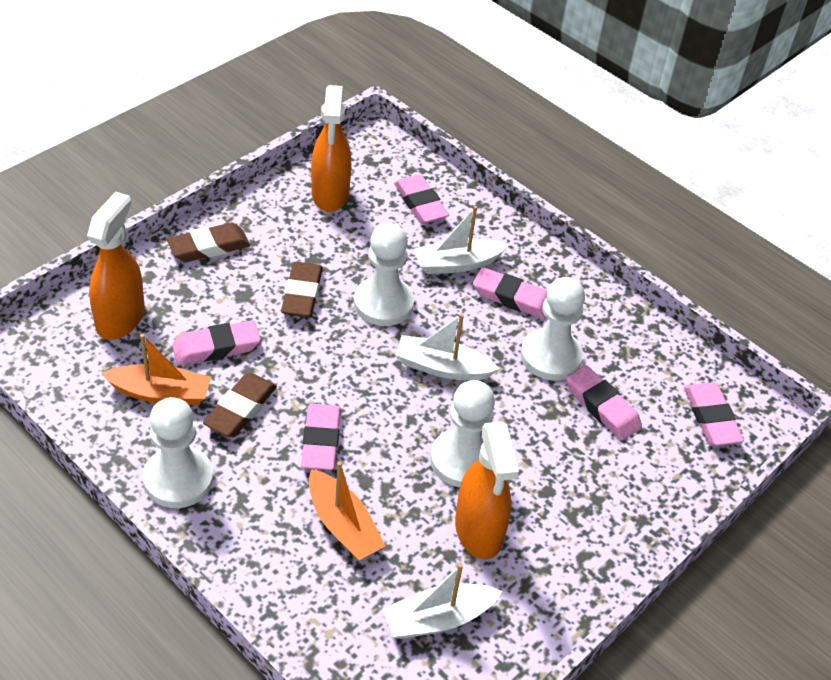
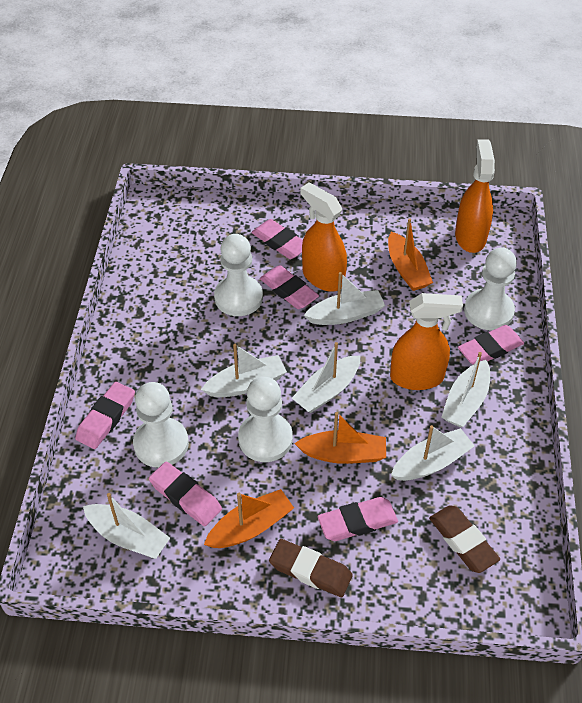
brown eraser: 3 -> 2
orange boat: 2 -> 3
white boat: 3 -> 6

